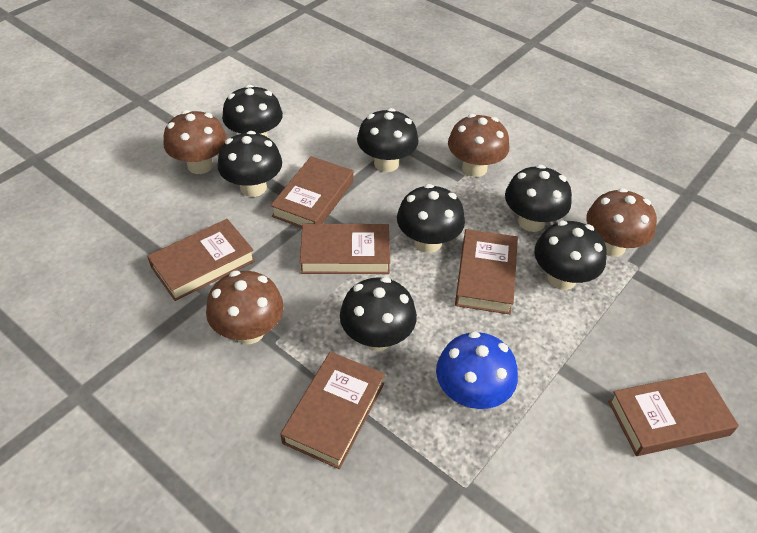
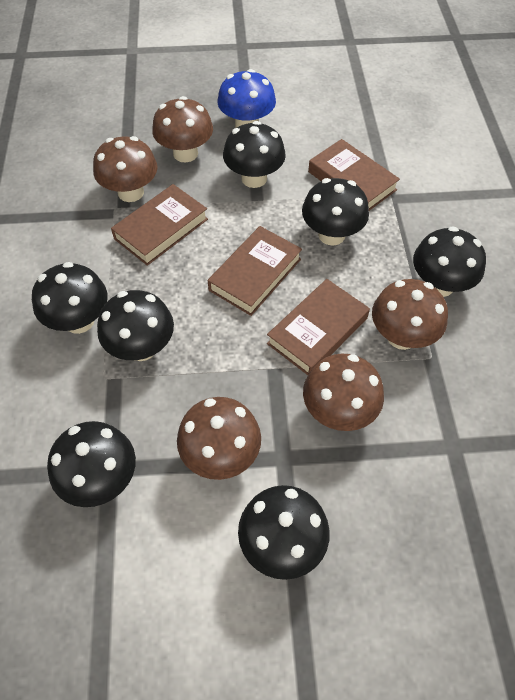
brown book: 6 -> 4
brown mushroom: 4 -> 5

